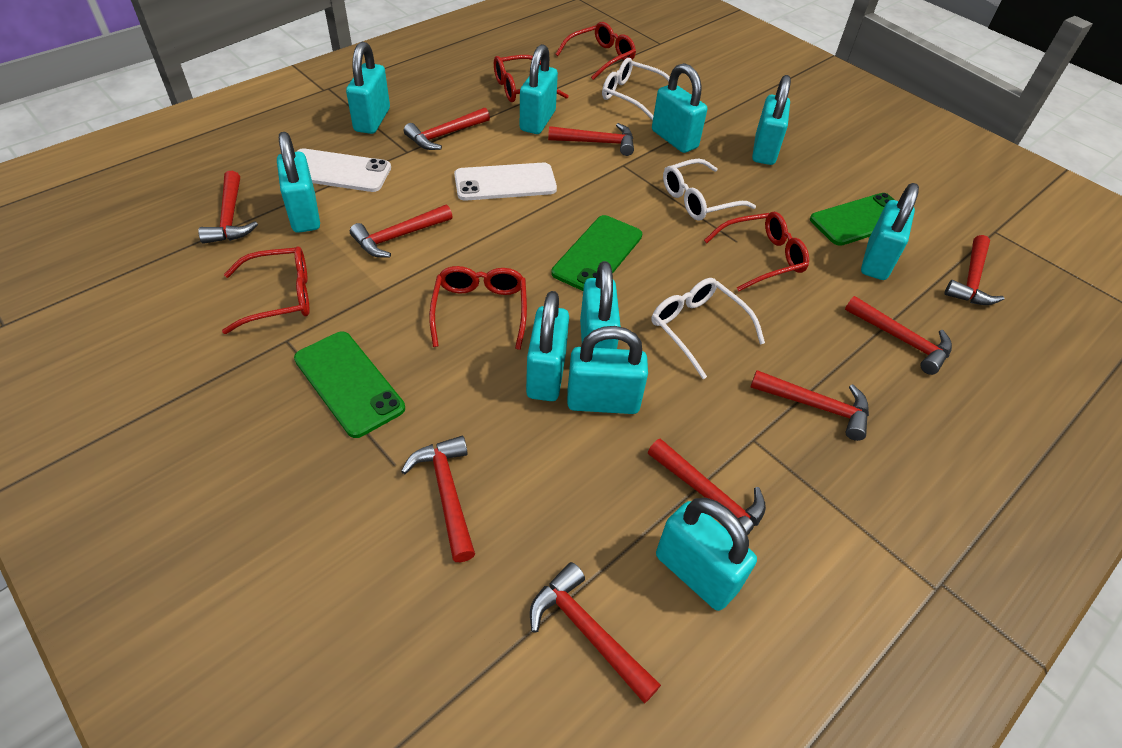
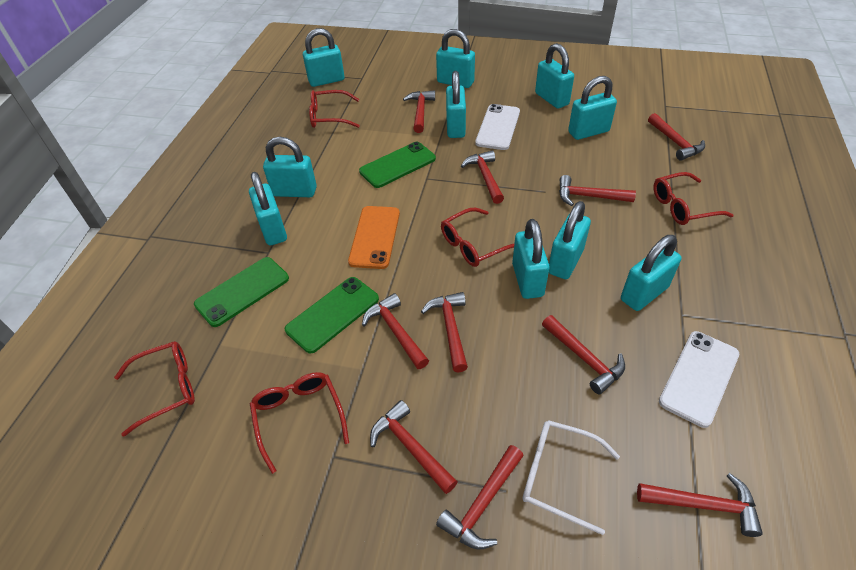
orange phone: 0 -> 1
white glasses: 3 -> 1

